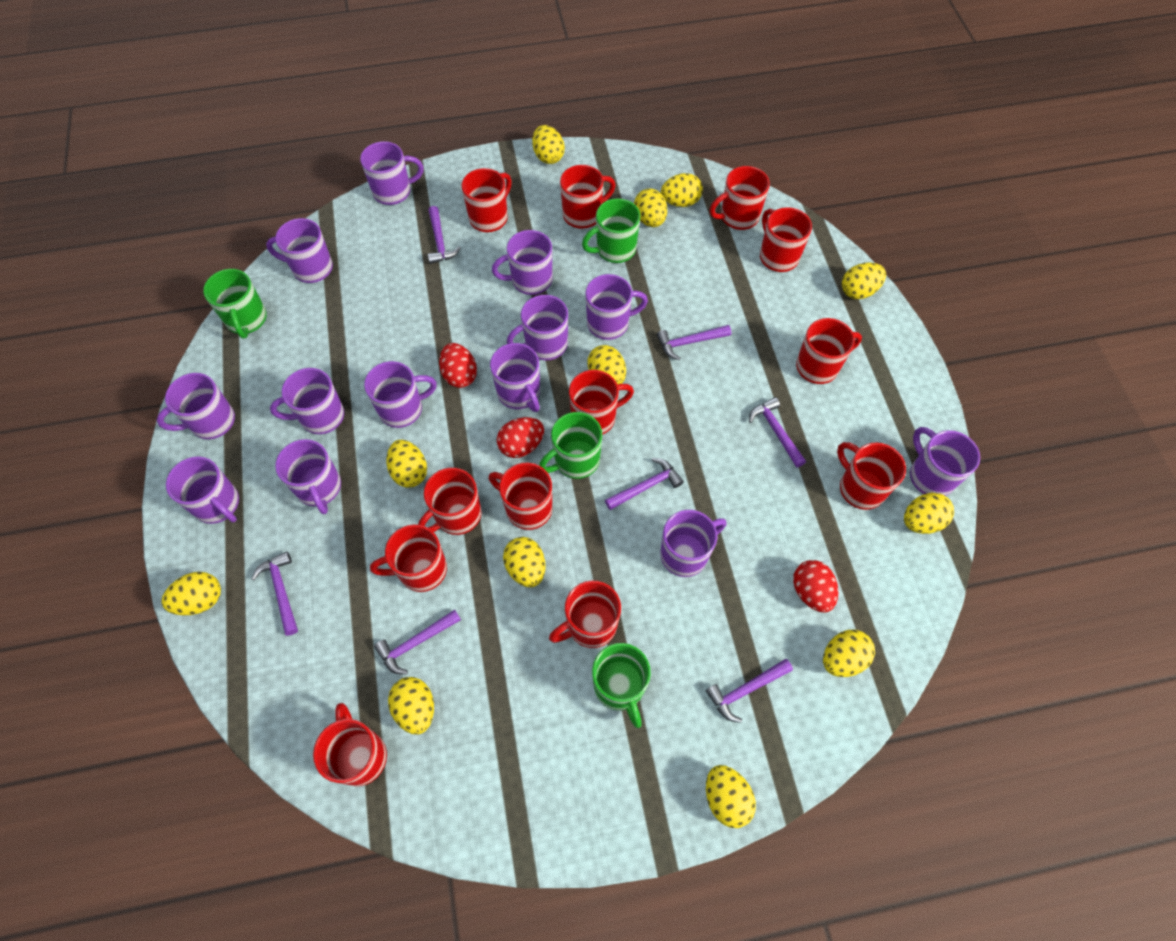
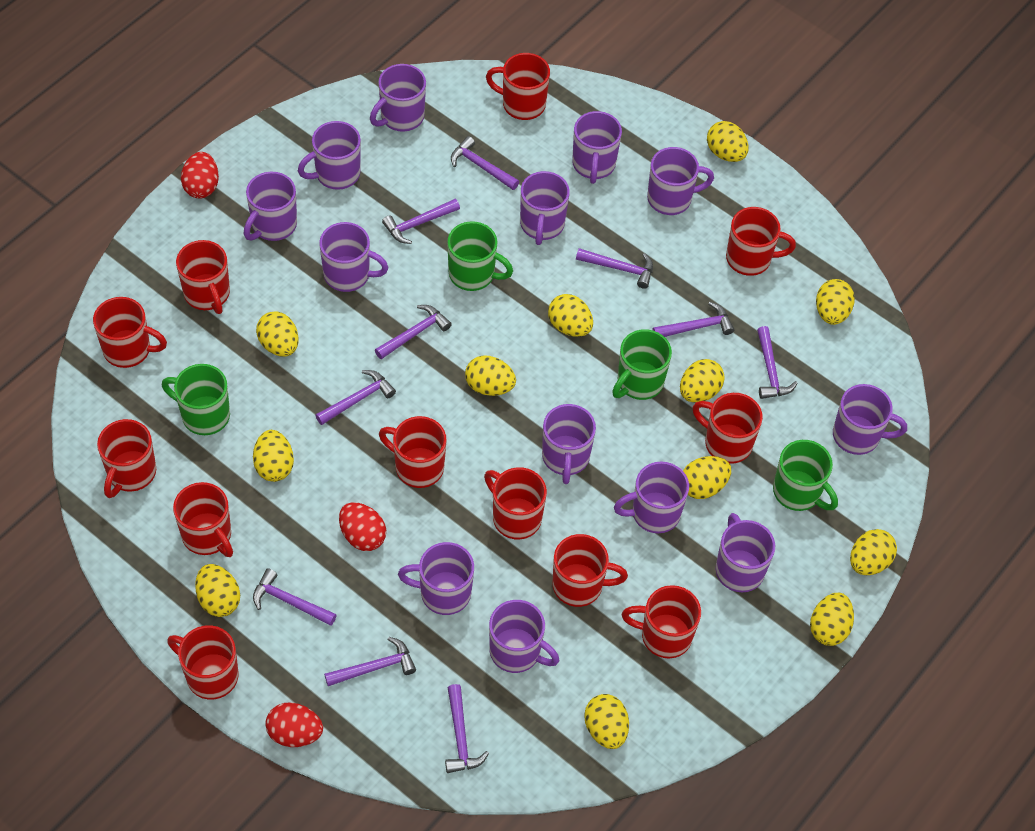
purple hammer: 7 -> 10

